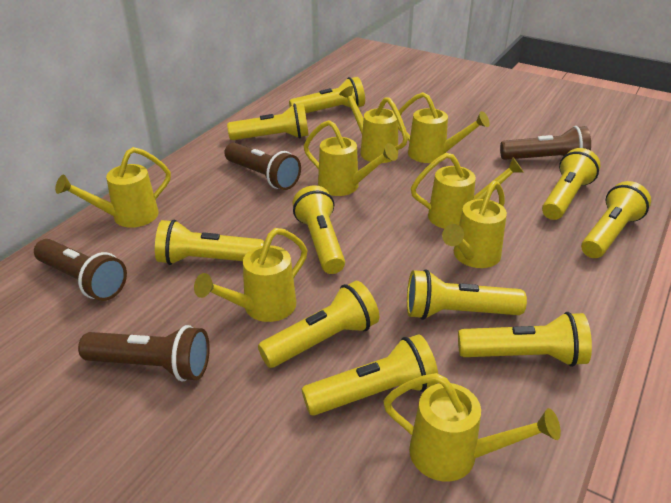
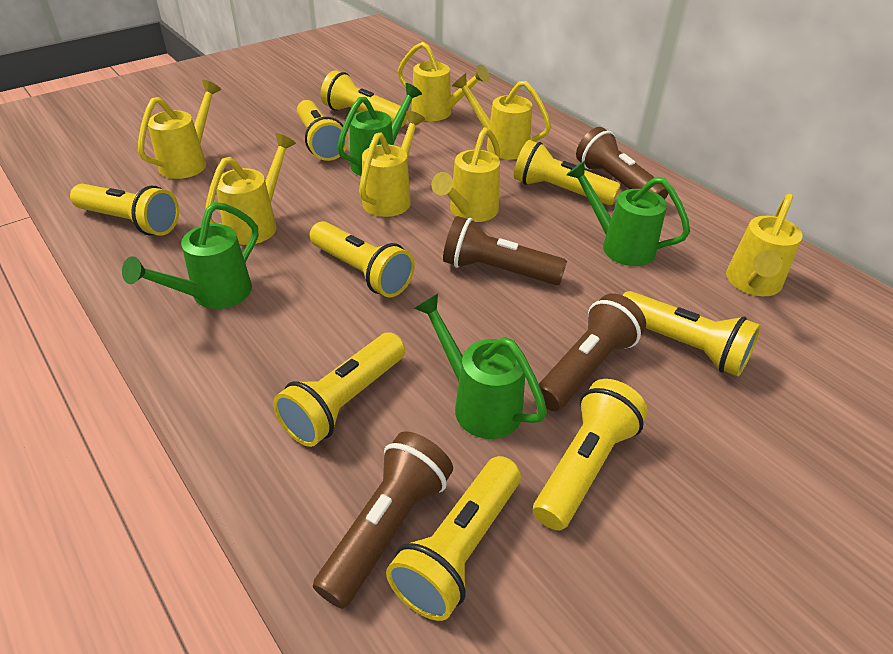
green watering can: 0 -> 4
yellow flashlight: 10 -> 9
yellow watering can: 8 -> 7

